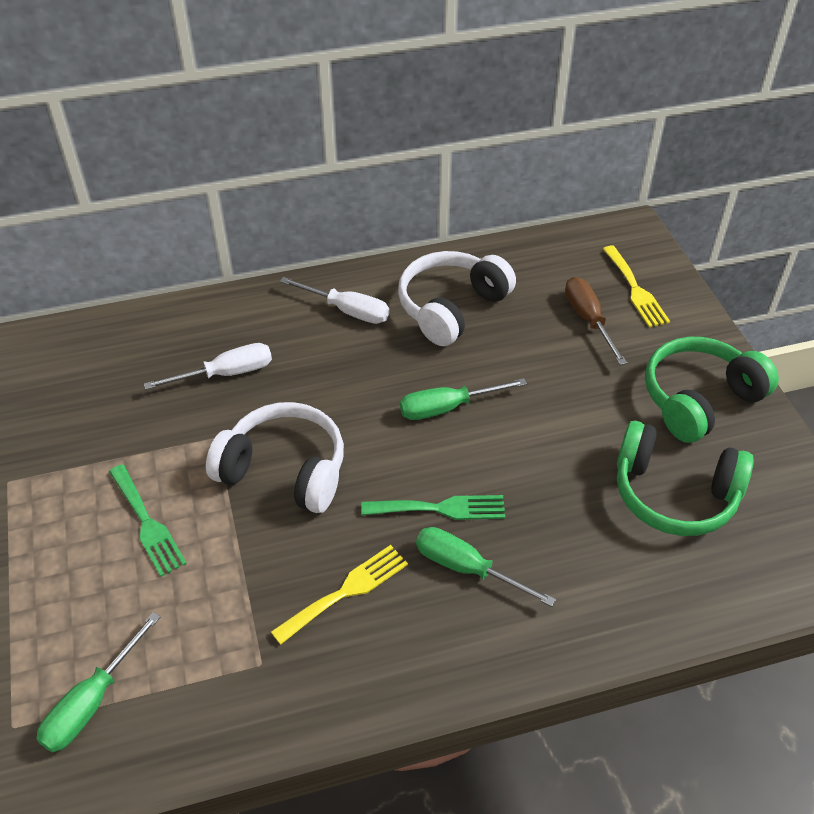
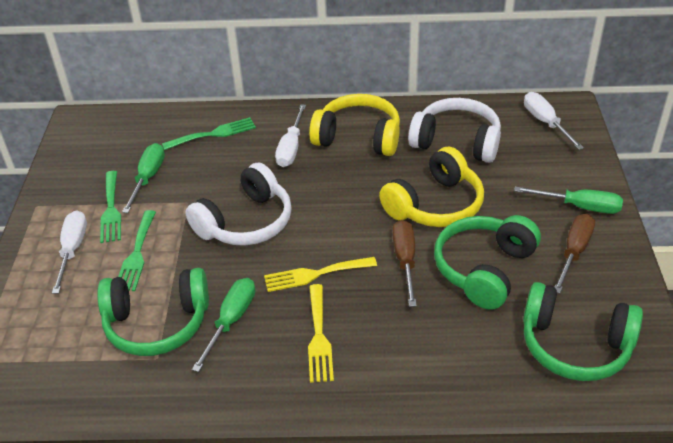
brown screwdriver: 1 -> 2
green fork: 2 -> 3
green headphones: 2 -> 3
white screwdriver: 2 -> 3
yellow headphones: 0 -> 2

